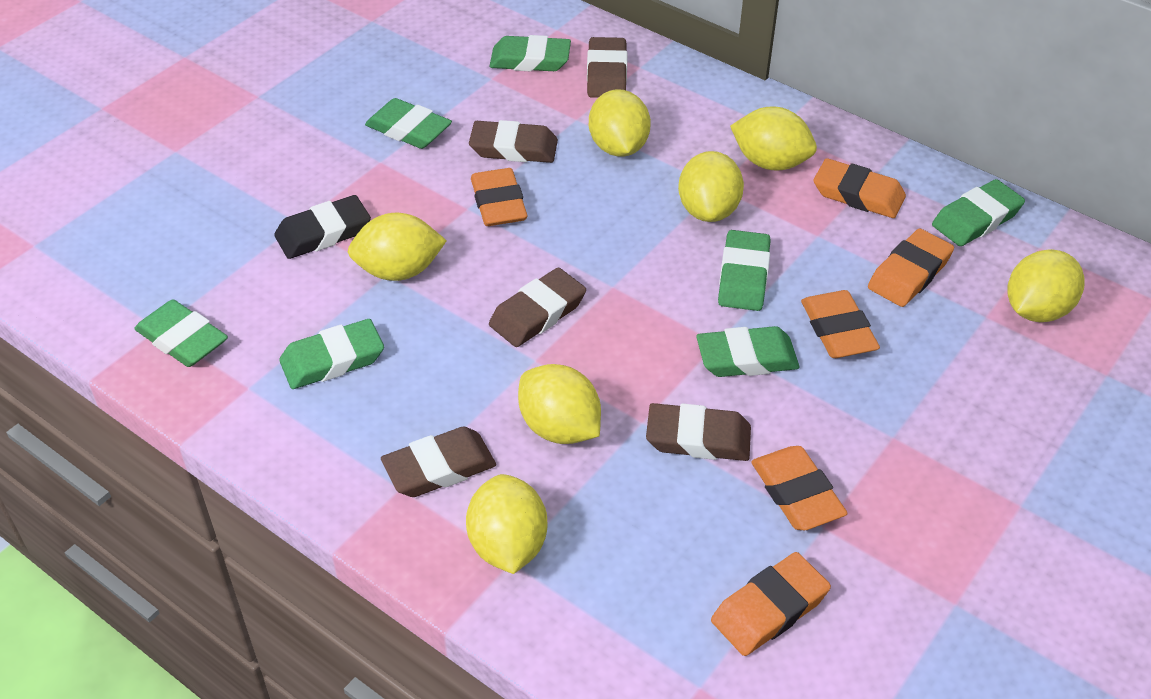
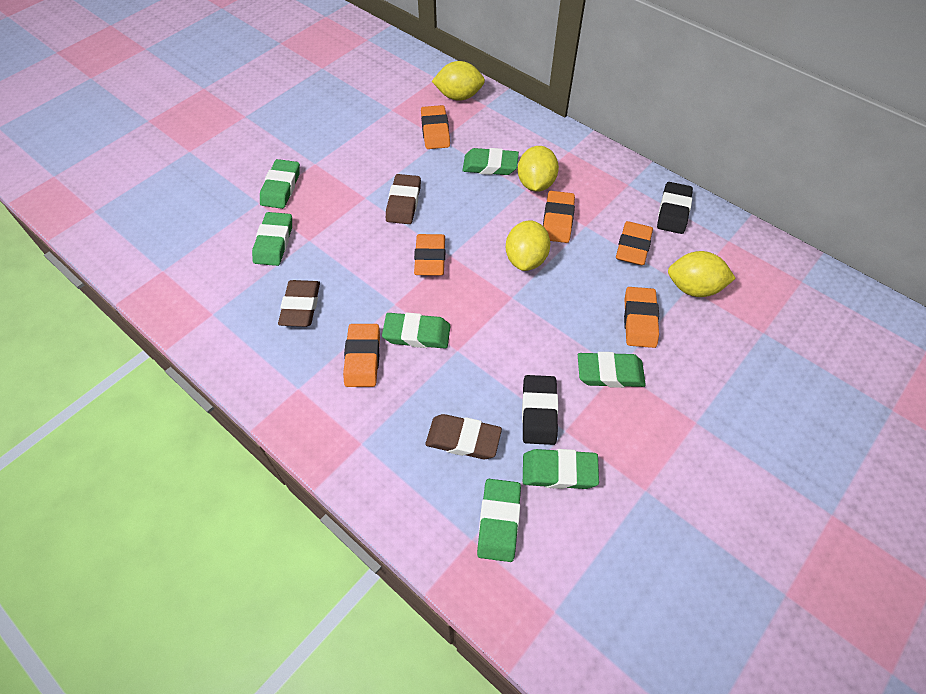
black eraser: 1 -> 2
brown eraser: 5 -> 3
yellow lemon: 7 -> 4

